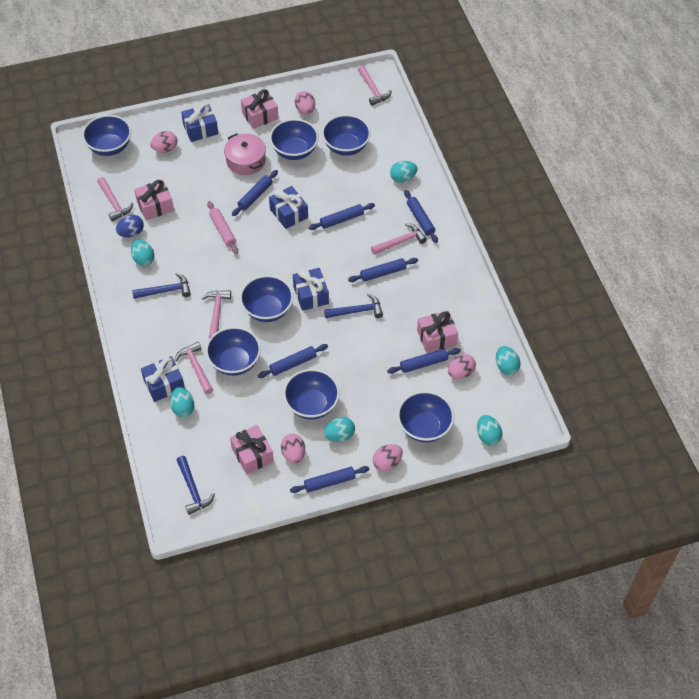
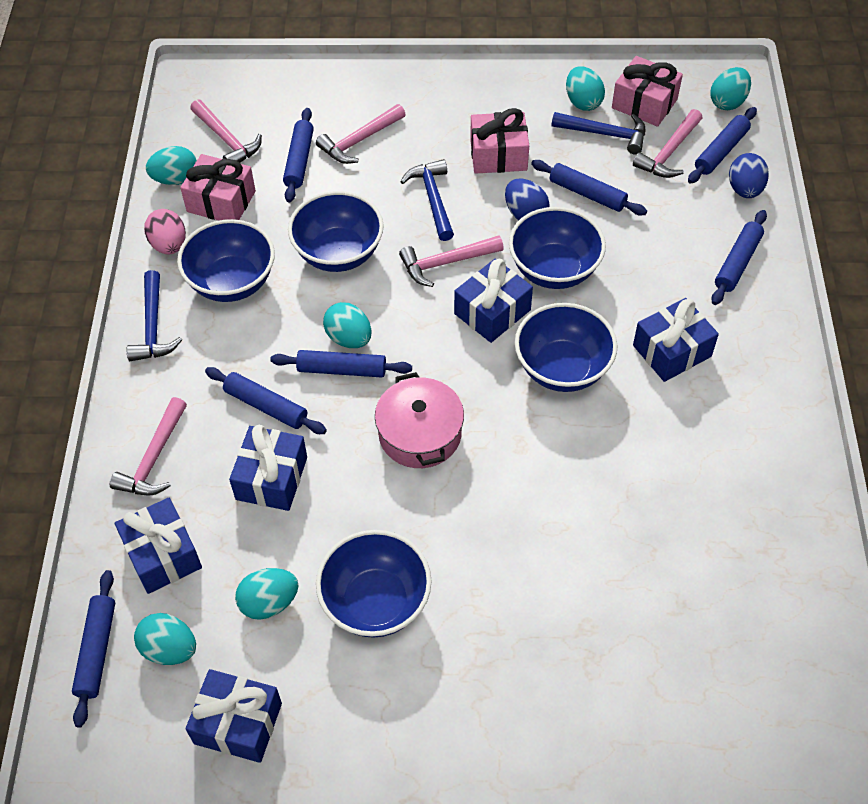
blue bowl: 7 -> 5
blue egg: 1 -> 2
blue gift: 4 -> 5
pink egg: 5 -> 1
pink gift: 4 -> 3
pink rolling pin: 1 -> 0

